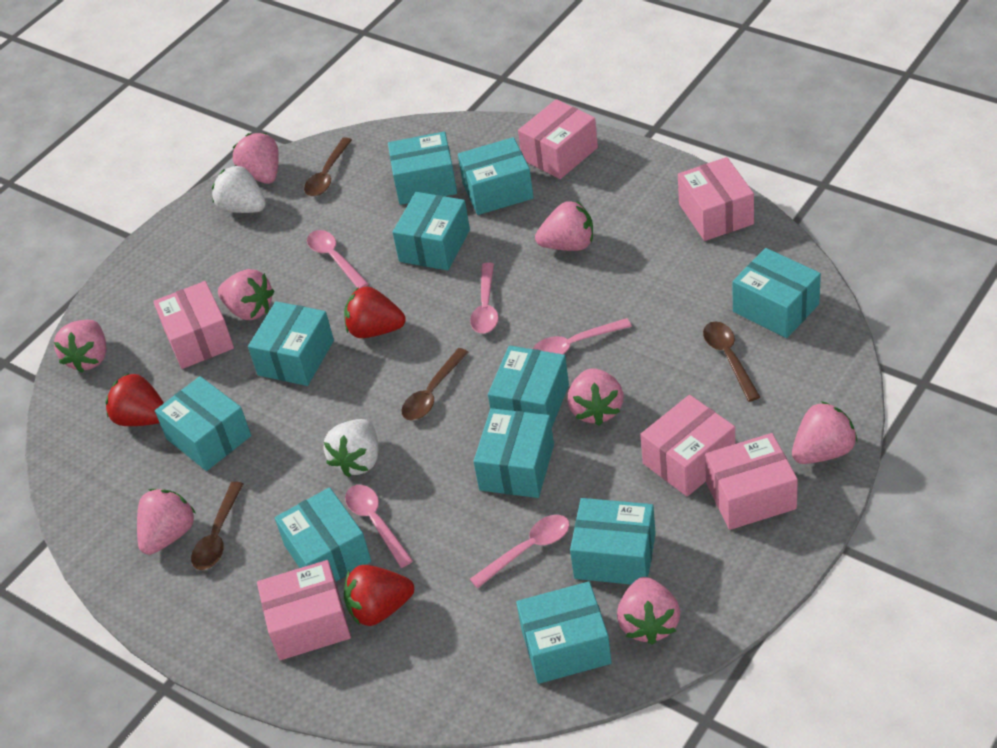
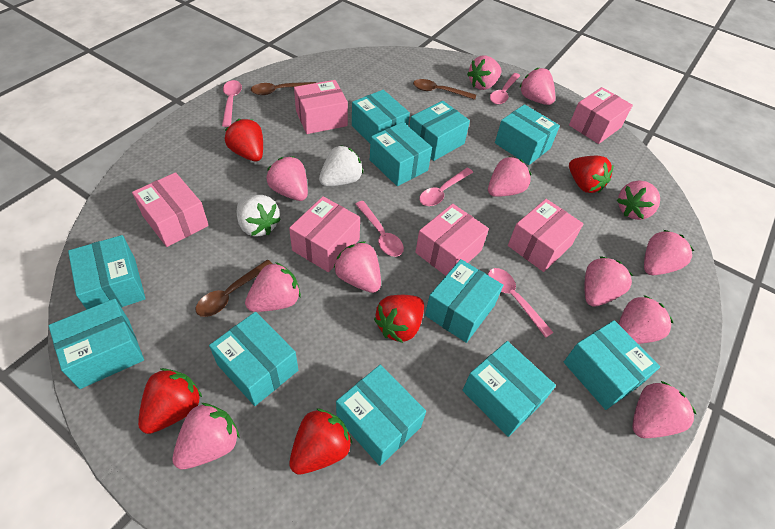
brown spoon: 4 -> 3
pink strawberry: 8 -> 12
red strawberry: 3 -> 5

